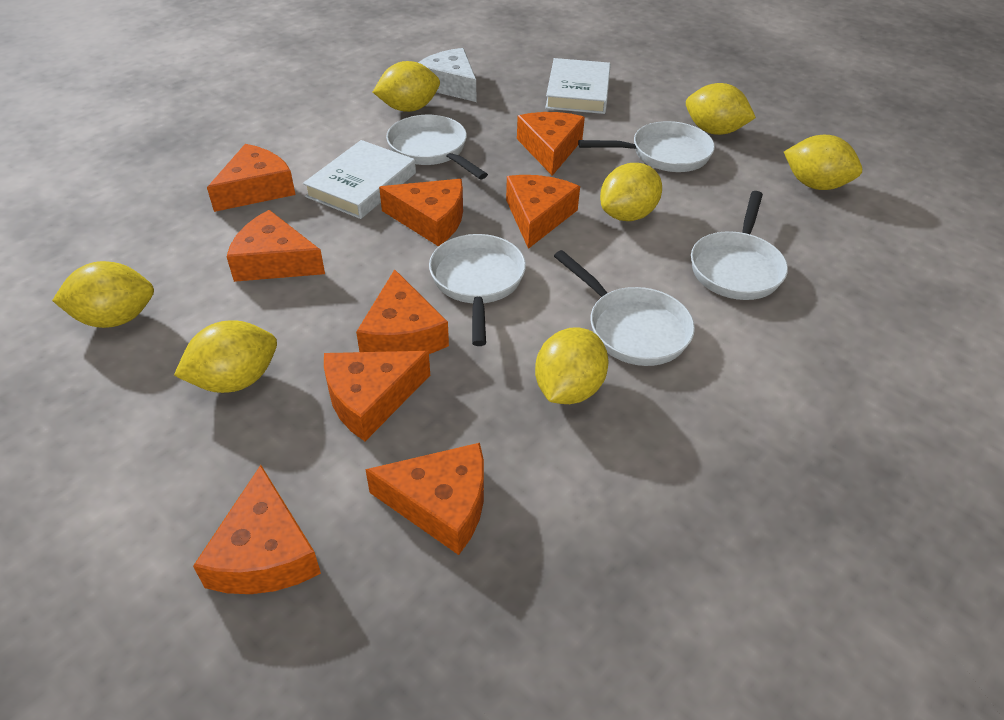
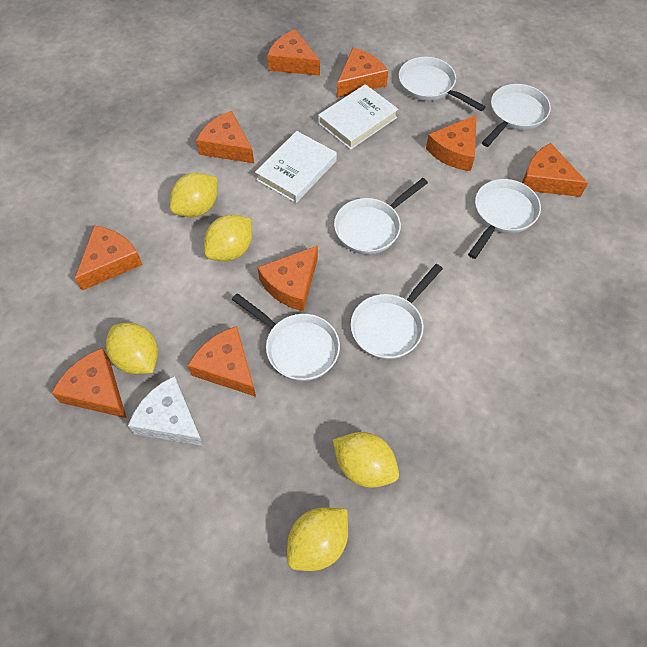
white pan: 5 -> 6
yellow lemon: 7 -> 5

